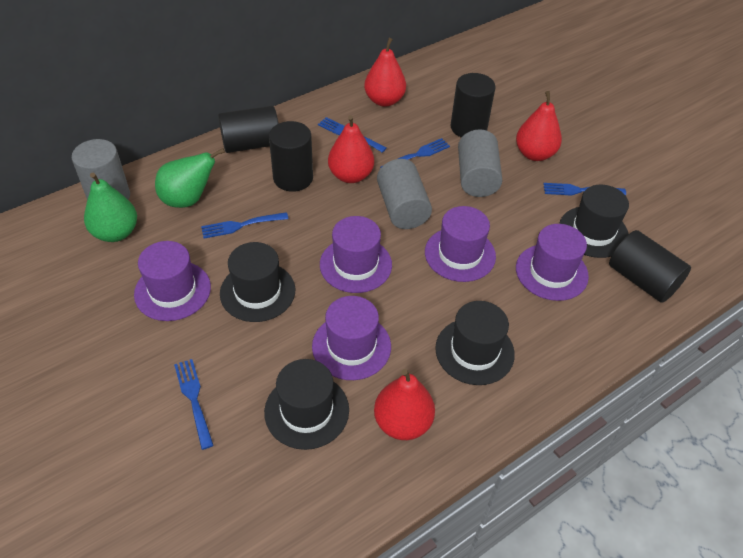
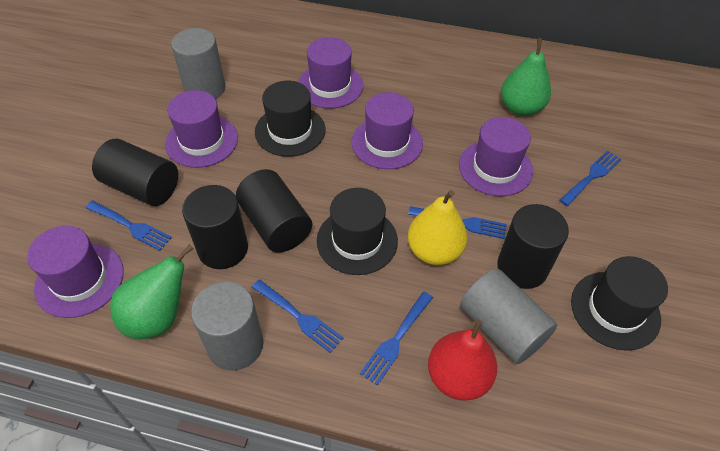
black hat: 4 -> 3
red pear: 4 -> 1
yellow pear: 0 -> 1

